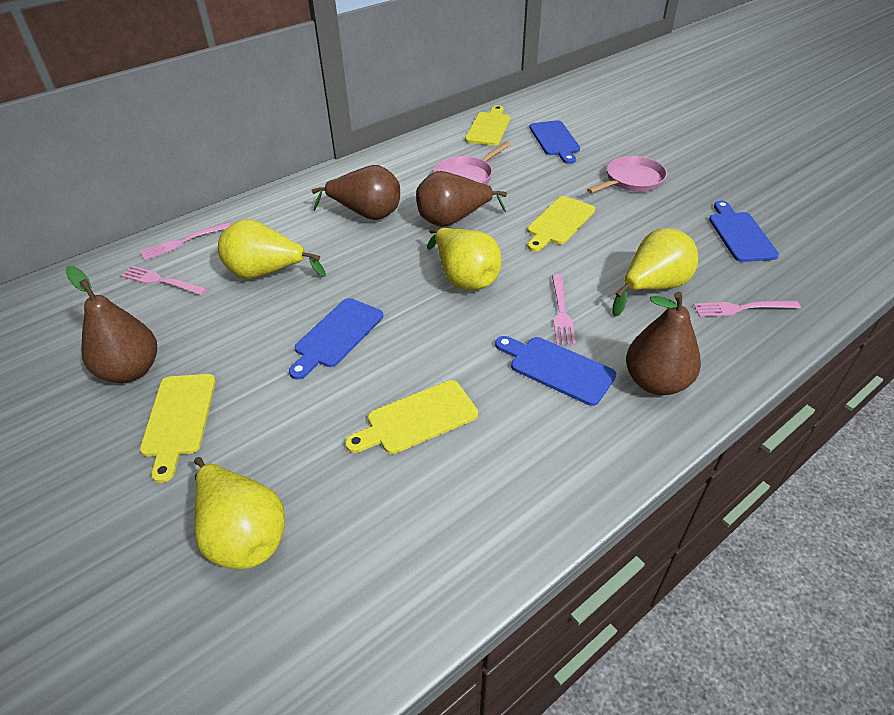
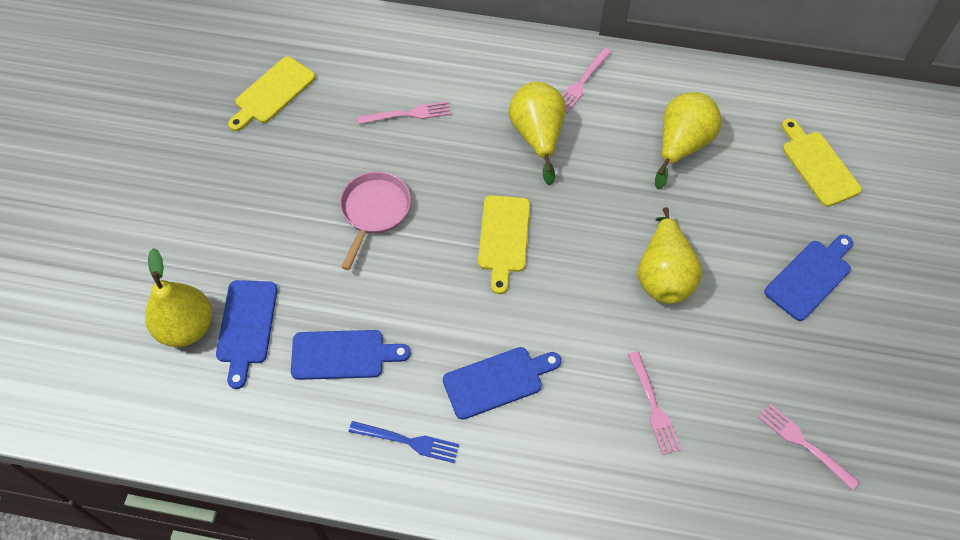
blue fork: 0 -> 1
brown pear: 4 -> 0
pink pan: 2 -> 1
yellow cutting board: 4 -> 3

